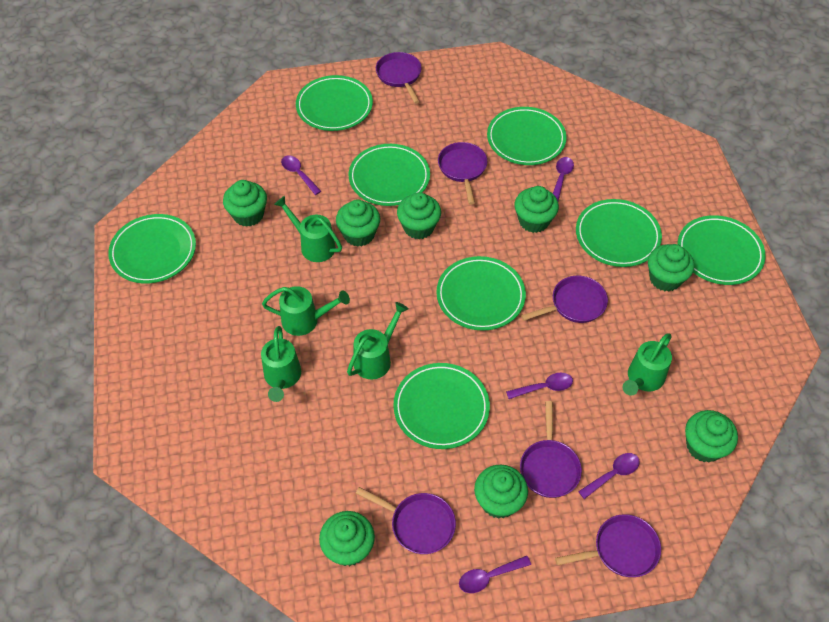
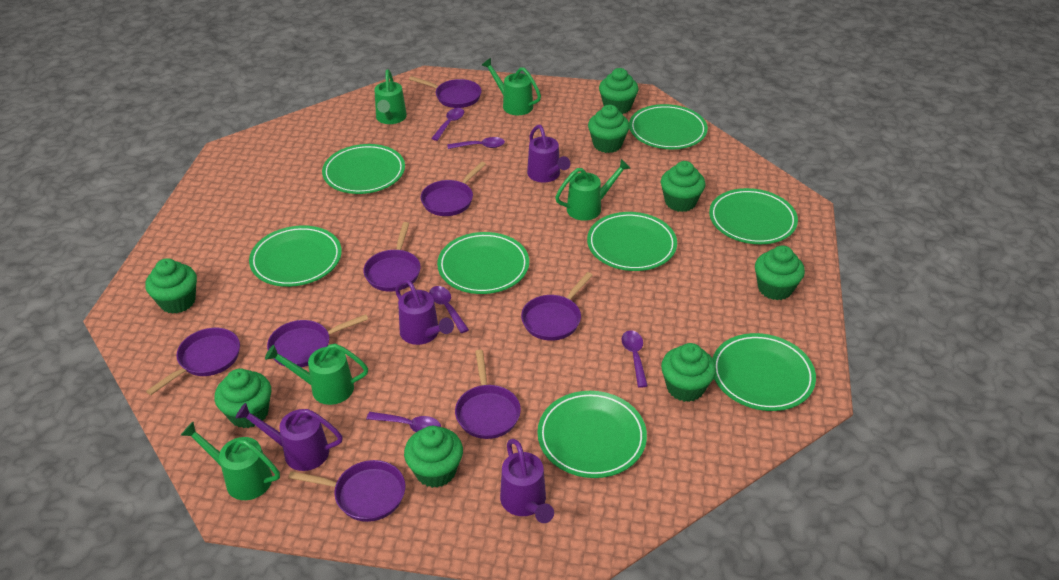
purple pan: 6 -> 8
purple watering can: 0 -> 4

